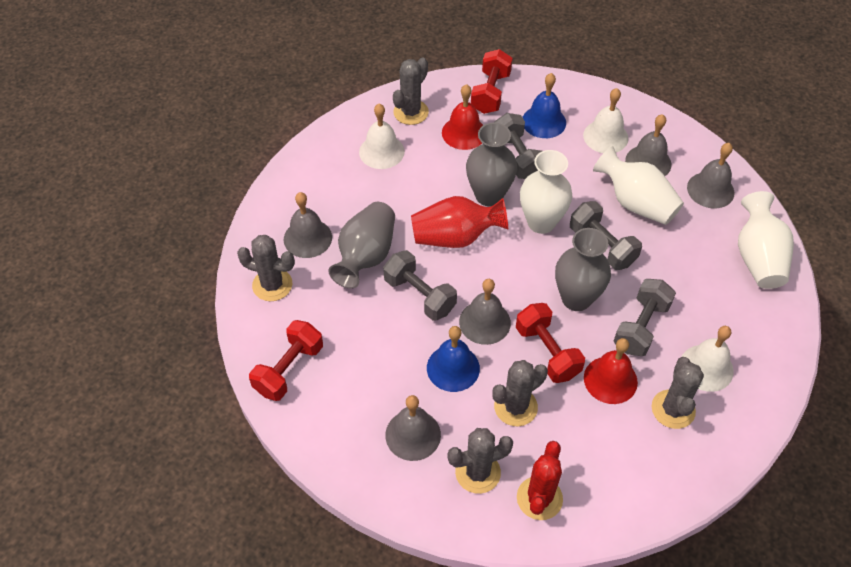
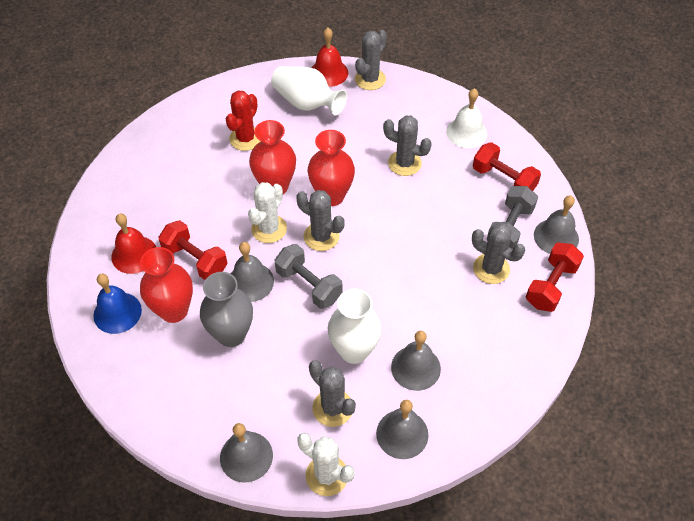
blue bell: 2 -> 1
grey dumbbell: 4 -> 2
grey vase: 3 -> 1
red vase: 1 -> 3
white bell: 3 -> 1
white cactus: 0 -> 2
white vase: 3 -> 2

